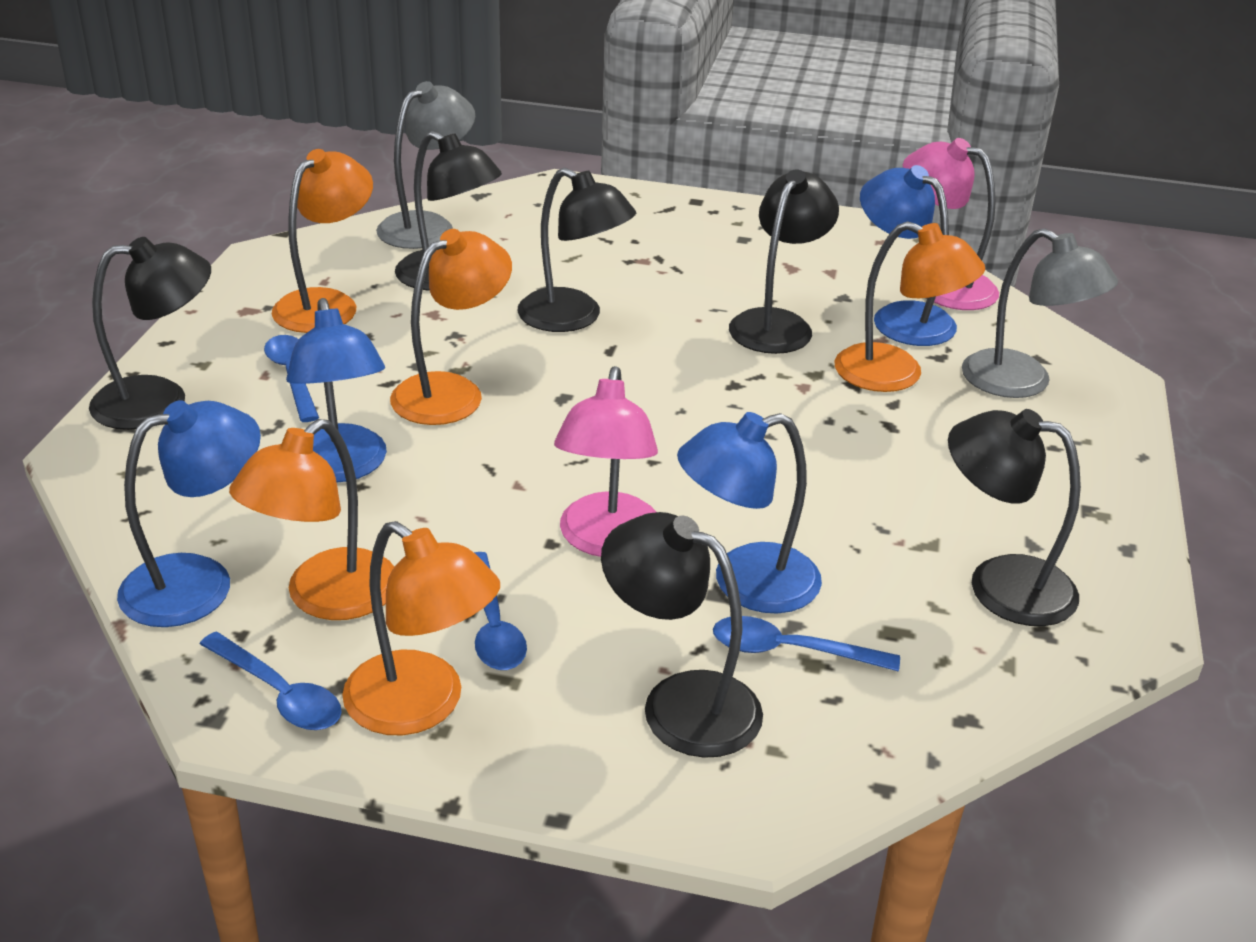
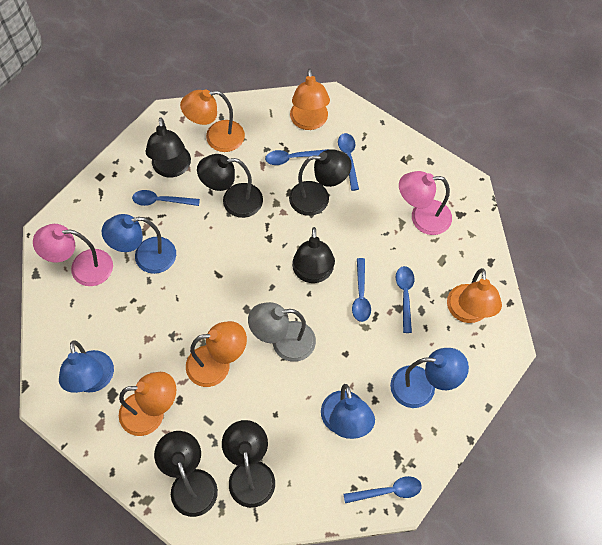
blue spoon: 4 -> 6
grey lamp: 2 -> 1

